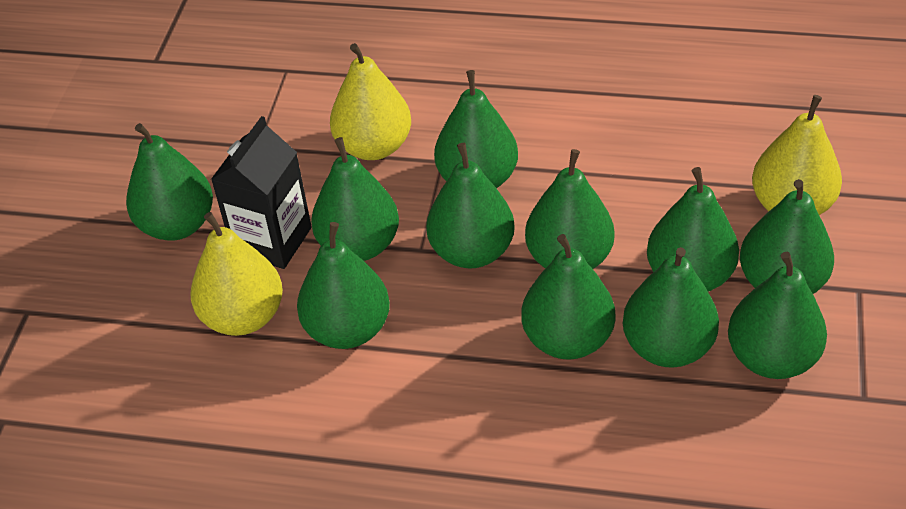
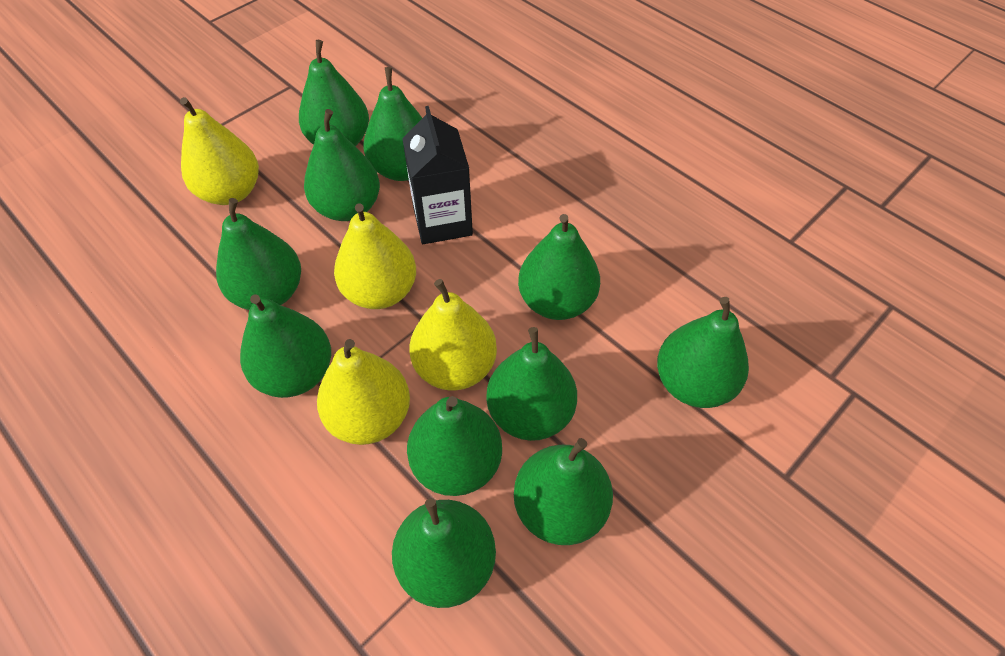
yellow pear: 3 -> 4

